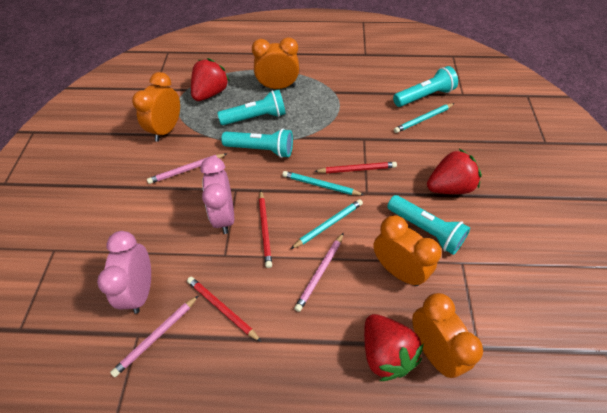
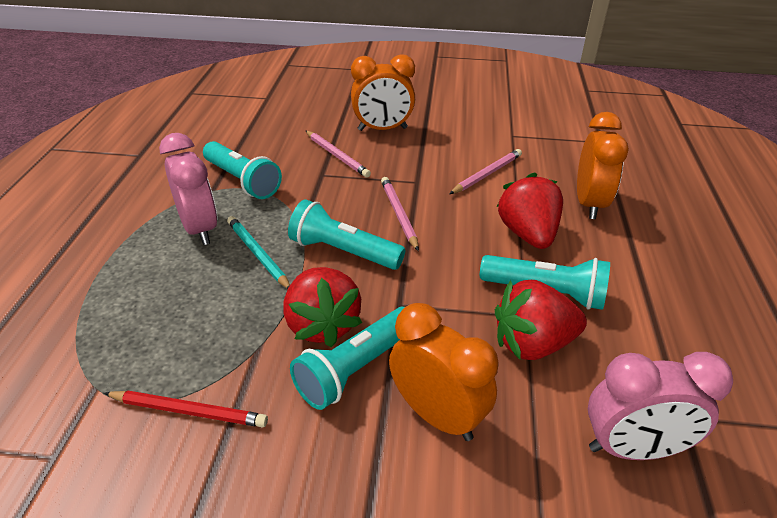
orange clock: 4 -> 3
red pencil: 3 -> 1
turquoise pencil: 3 -> 1

